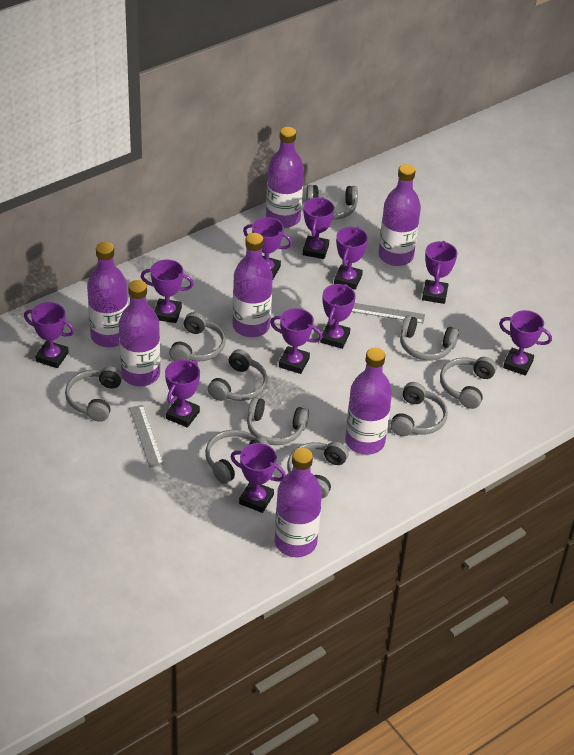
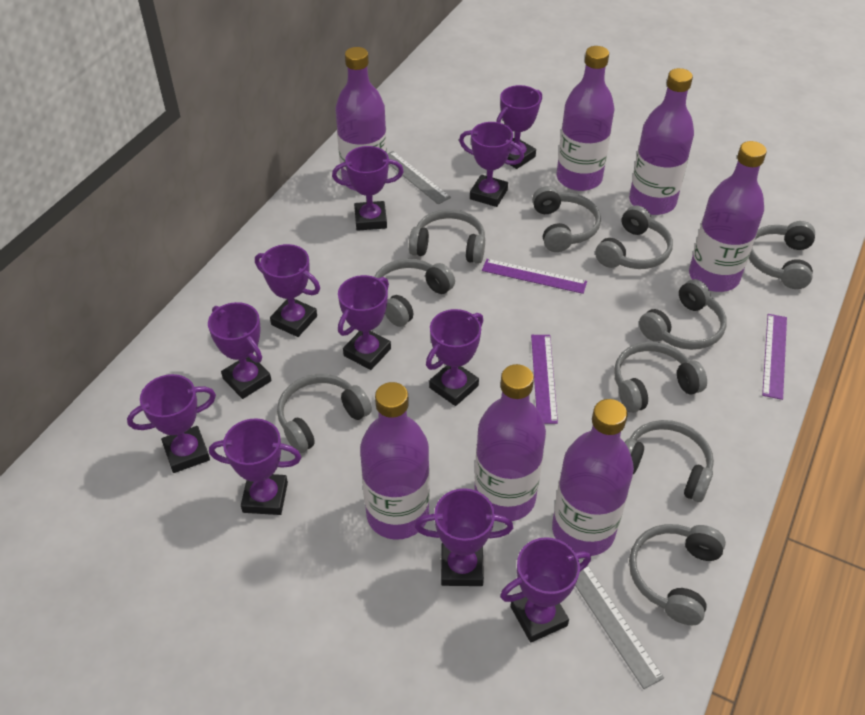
purple ruler: 0 -> 3

